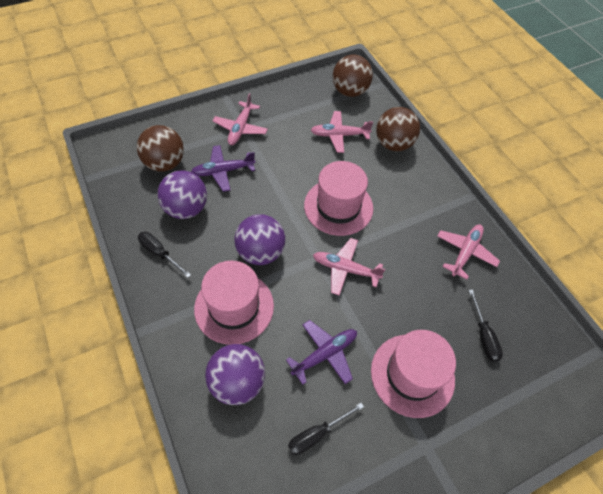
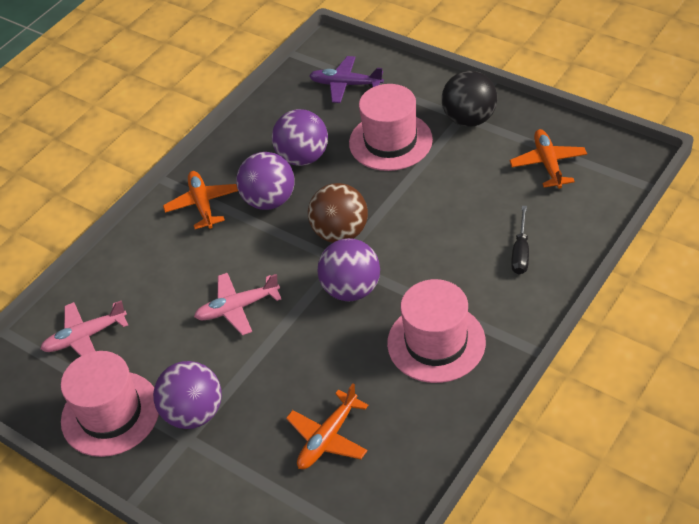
black ball: 0 -> 1
black screwdriver: 3 -> 1
brown ball: 3 -> 1
orange plane: 0 -> 3
pink plane: 4 -> 2
purple ball: 3 -> 4
purple plane: 2 -> 1

